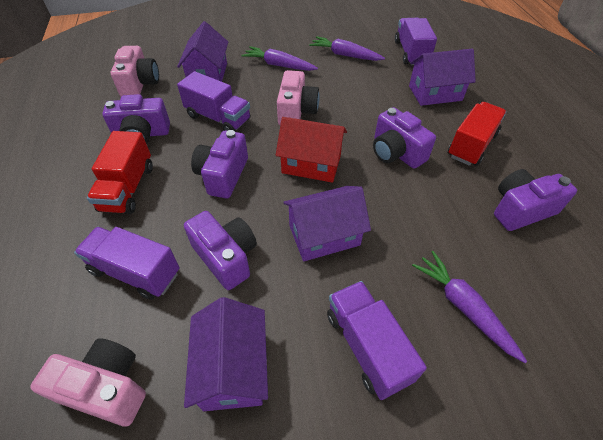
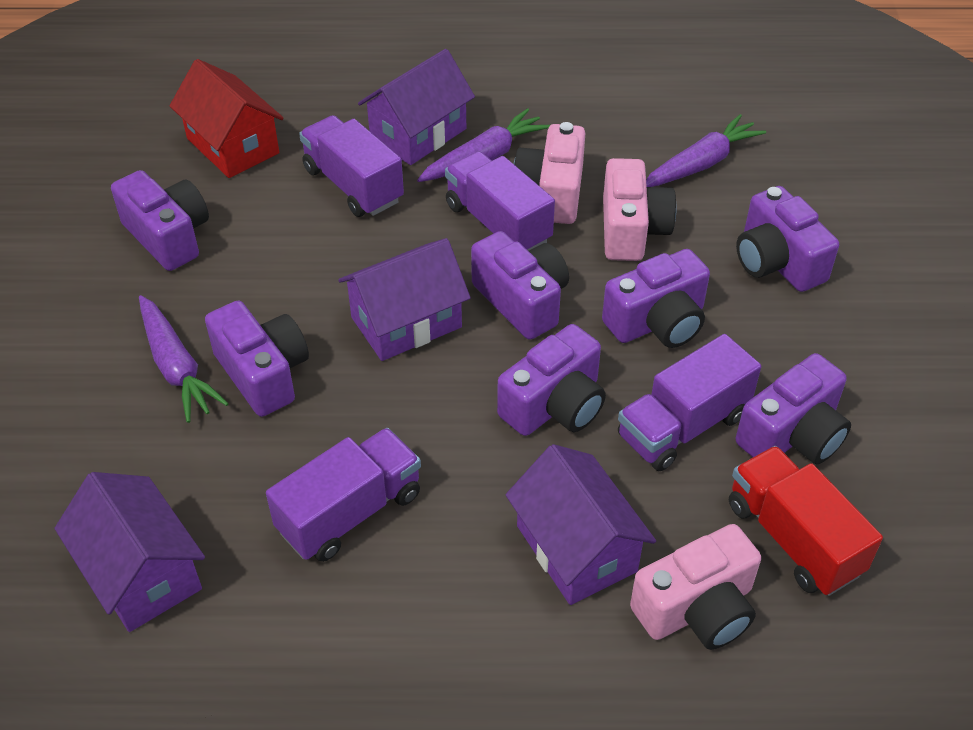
purple camera: 5 -> 7
red truck: 2 -> 1

